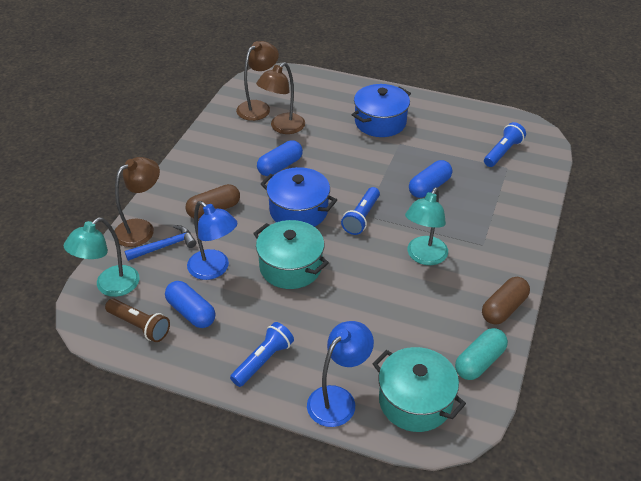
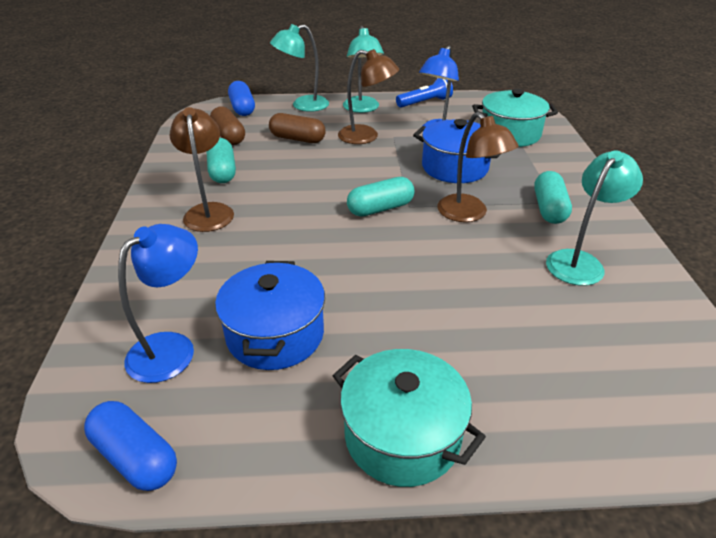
blue capsule: 3 -> 2
blue flashlight: 3 -> 1
blue hammer: 1 -> 0
brown flashlight: 1 -> 0
turquoise capsule: 1 -> 3
turquoise lamp: 2 -> 3

